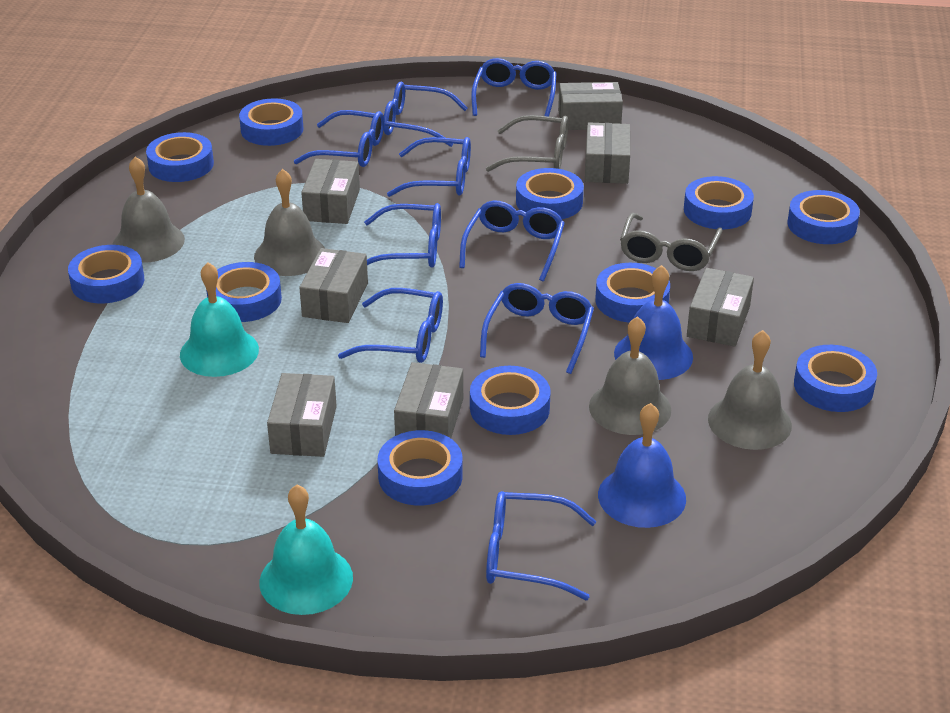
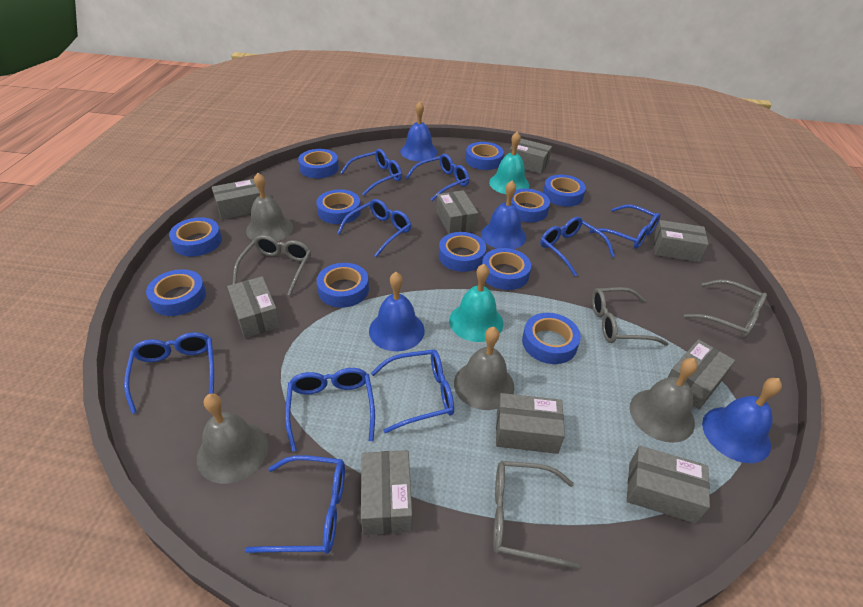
blue bell: 2 -> 4
grey box: 7 -> 9
grey glasses: 2 -> 4

